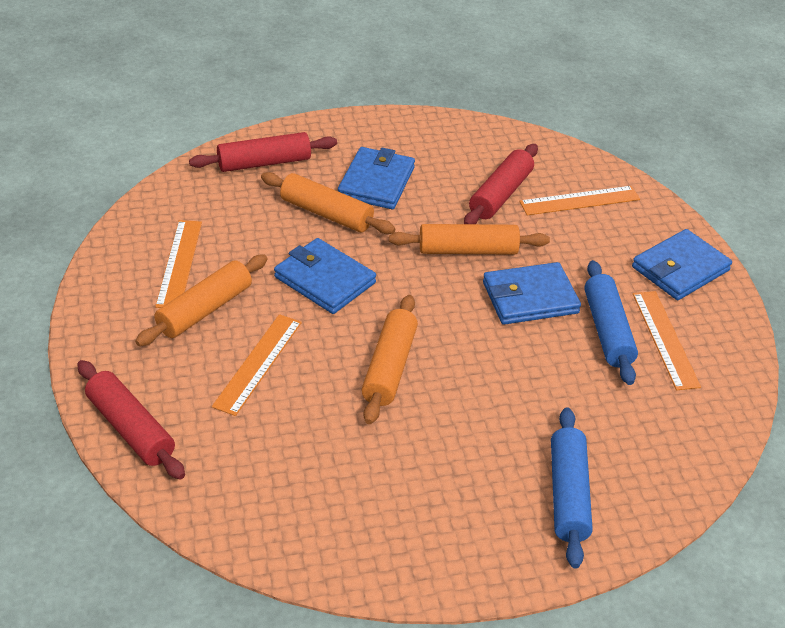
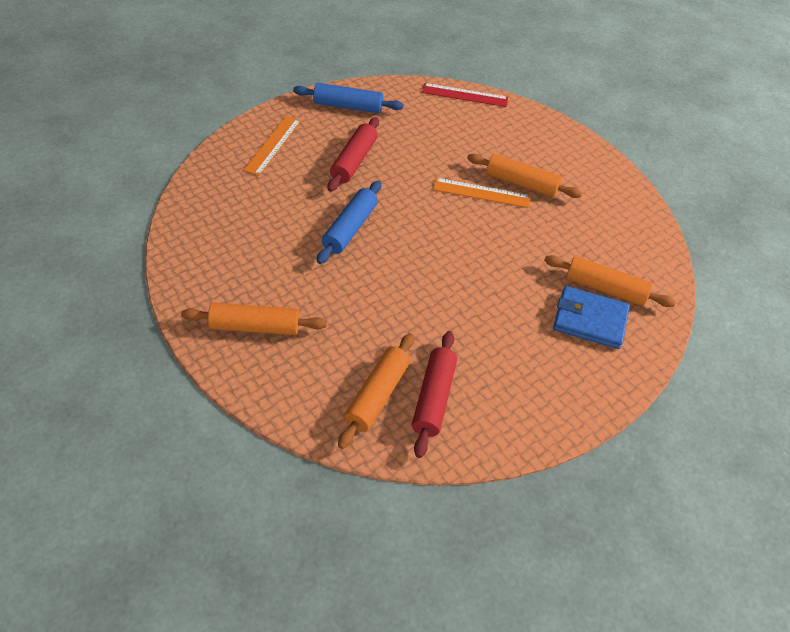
blue wallet: 4 -> 1
orange ruler: 4 -> 2
red rolling pin: 3 -> 2
red ruler: 0 -> 1

